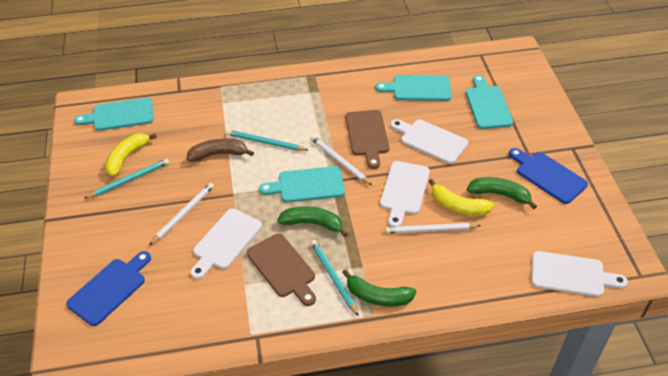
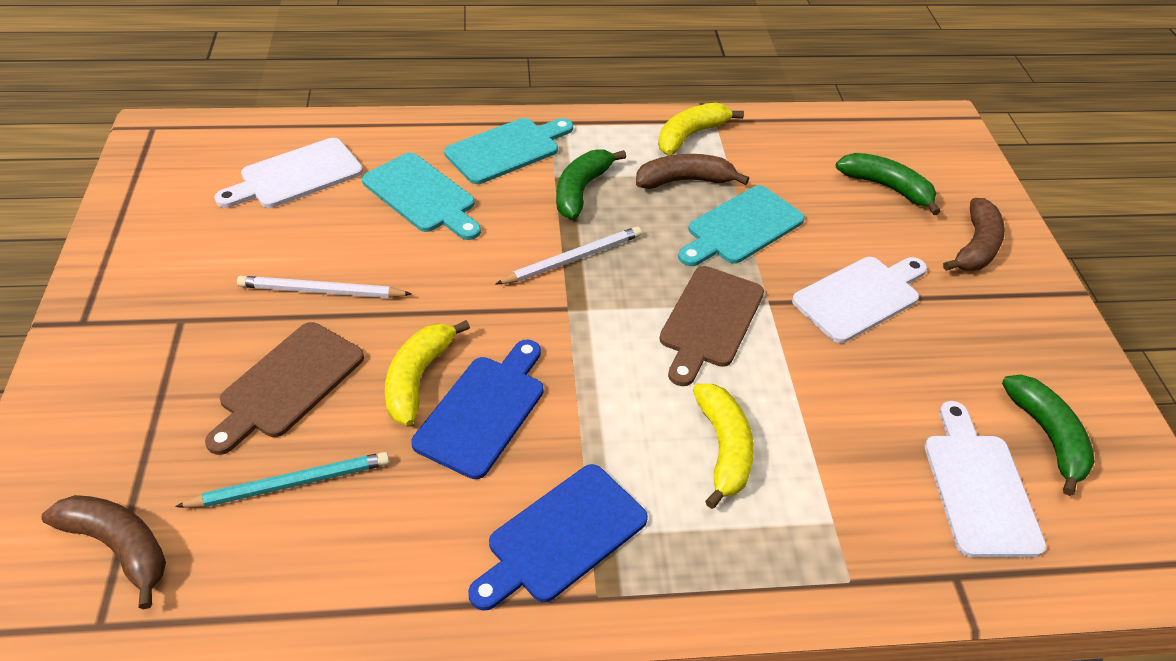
brown banana: 1 -> 3
turquoise cutting board: 4 -> 3
turquoise pencil: 3 -> 1
white cutting board: 4 -> 3
white pencil: 3 -> 2
yellow banana: 2 -> 3

